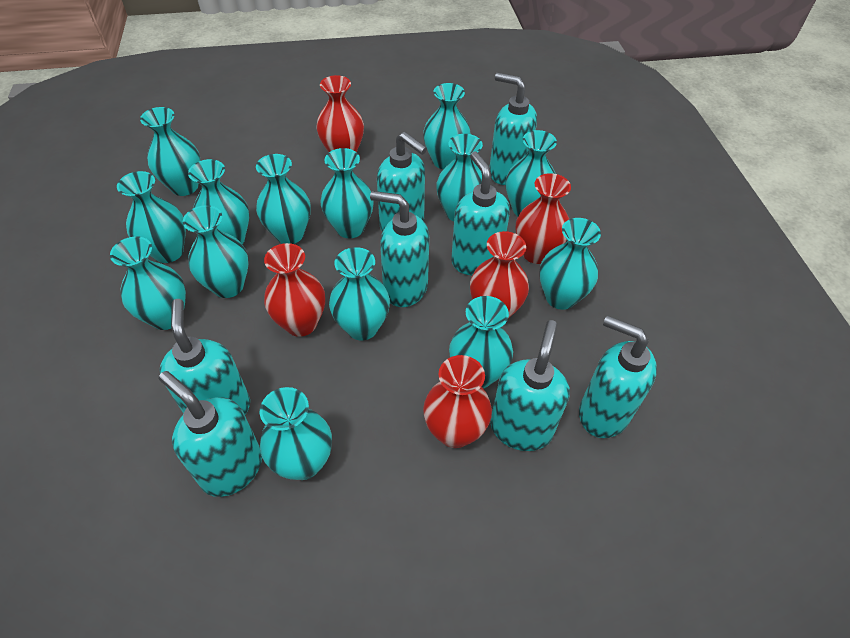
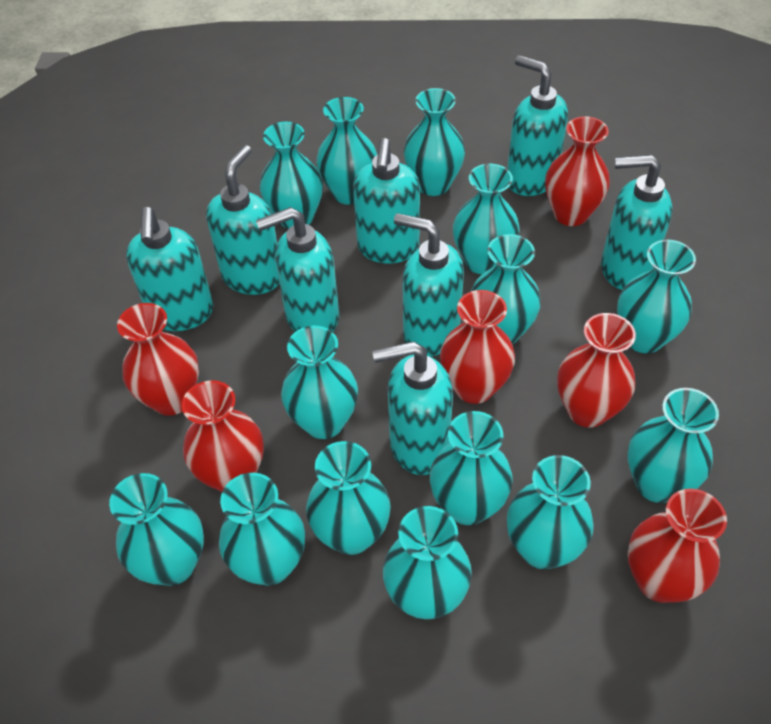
red vase: 5 -> 6

